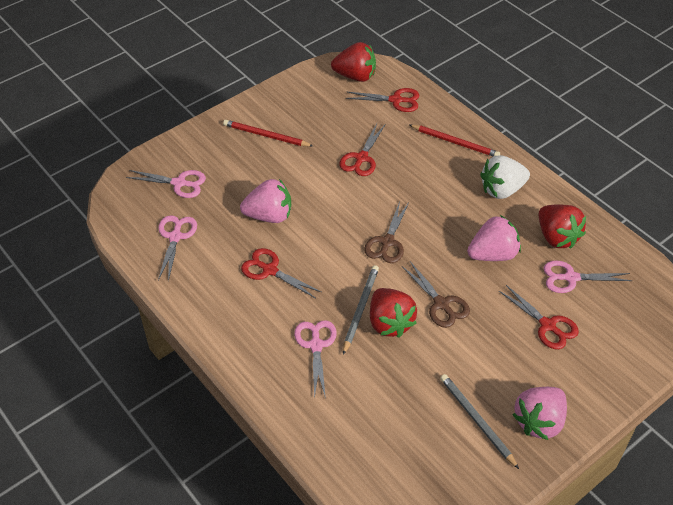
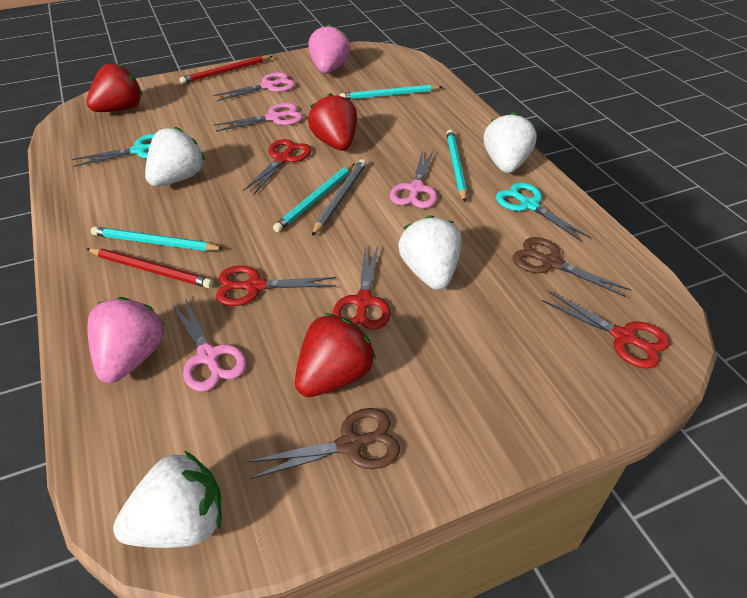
grey pencil: 2 -> 1
pink strawberry: 3 -> 2
turquoise pencil: 0 -> 4
turquoise scissors: 0 -> 2
white strawberry: 1 -> 4

